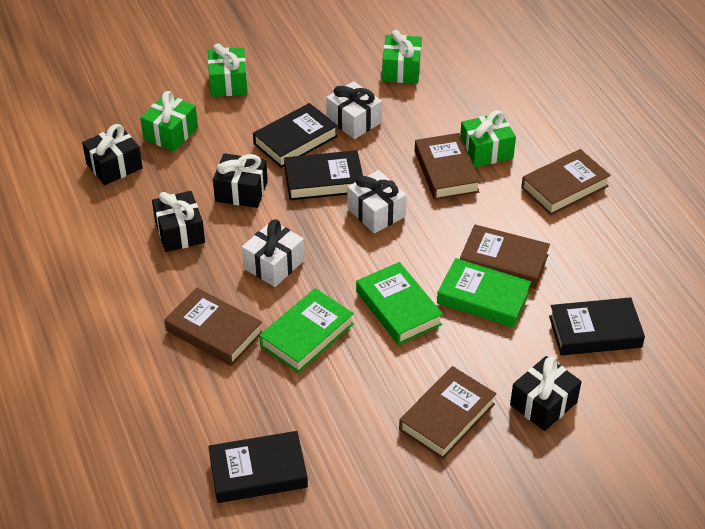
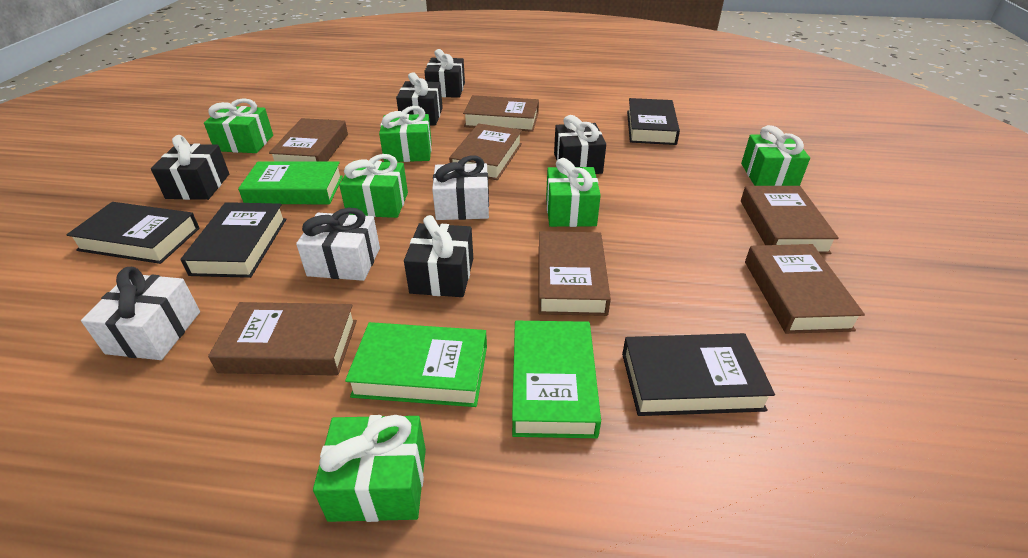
black gift: 4 -> 5
brown book: 5 -> 7
green gift: 4 -> 6

